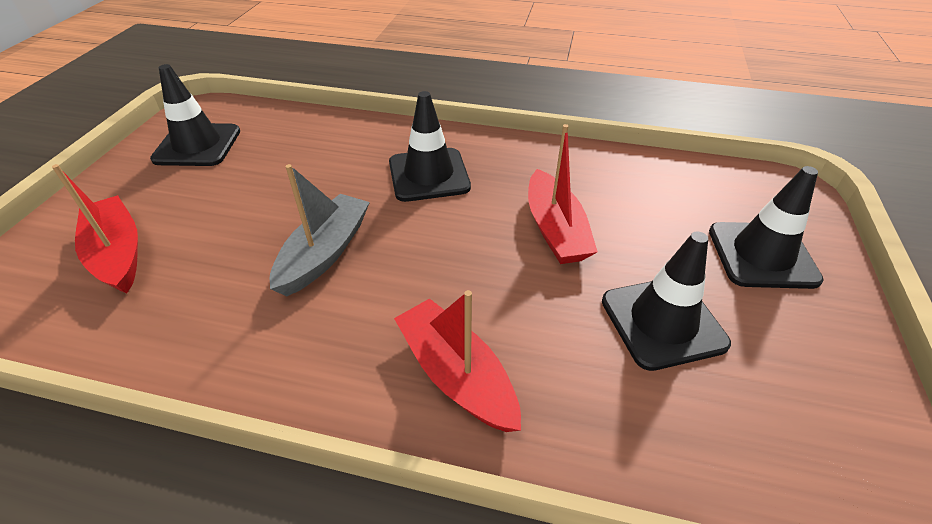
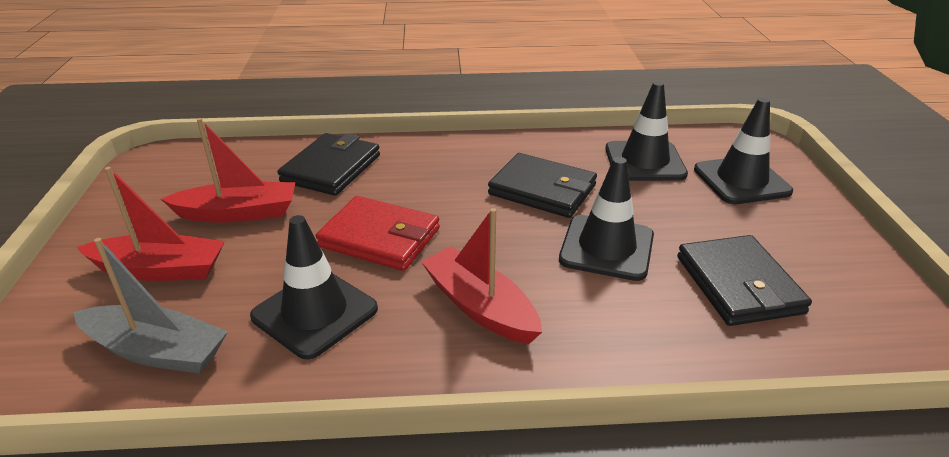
black wallet: 0 -> 3
red wallet: 0 -> 1

